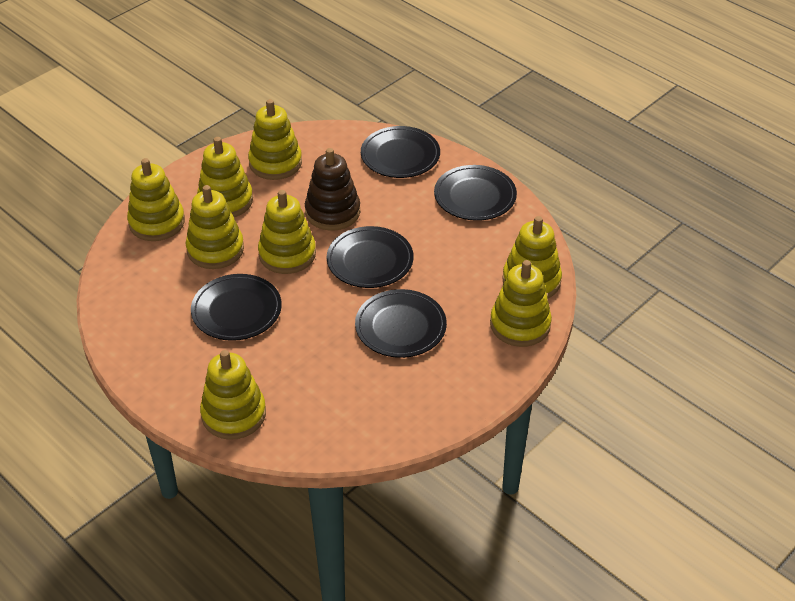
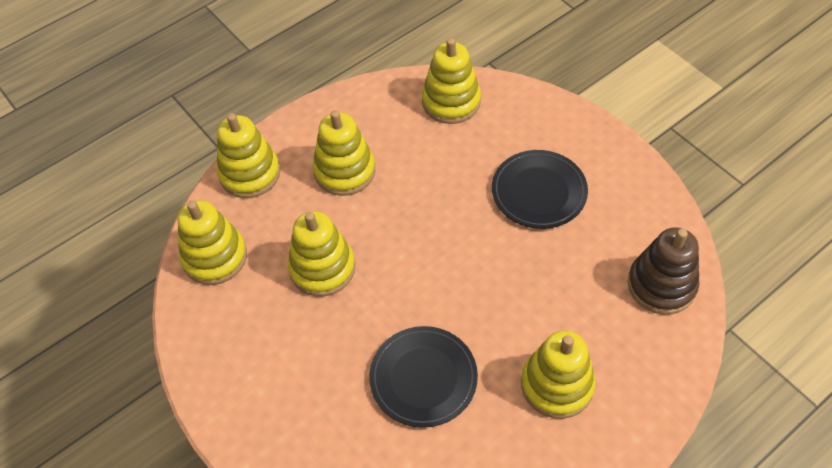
black plate: 5 -> 2
yellow stacking toy: 8 -> 6

